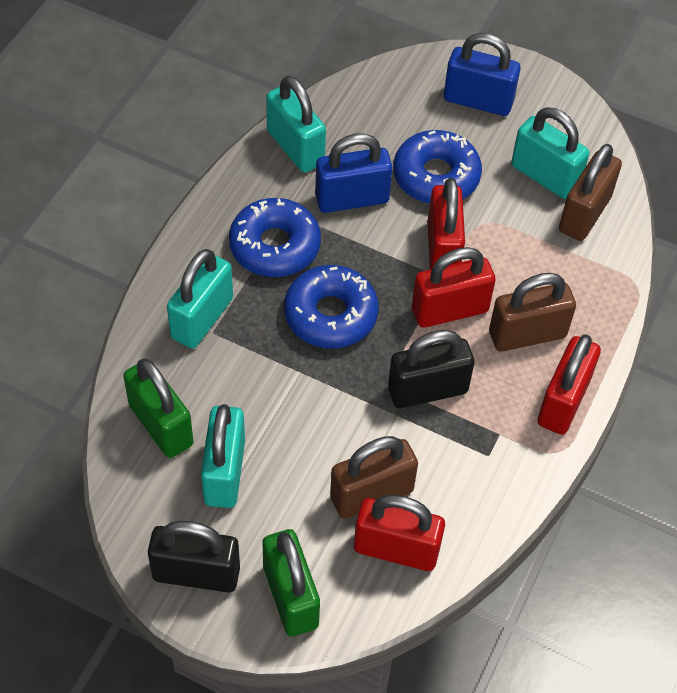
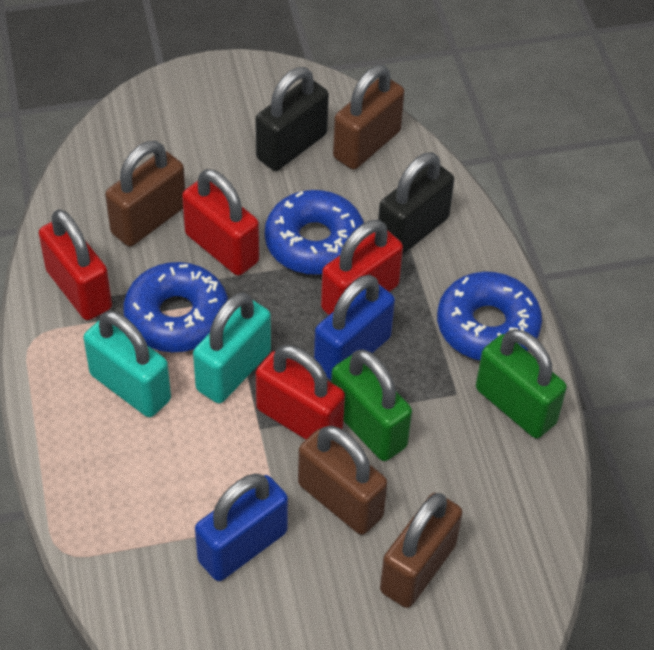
brown padlock: 3 -> 4
turquoise padlock: 4 -> 2

